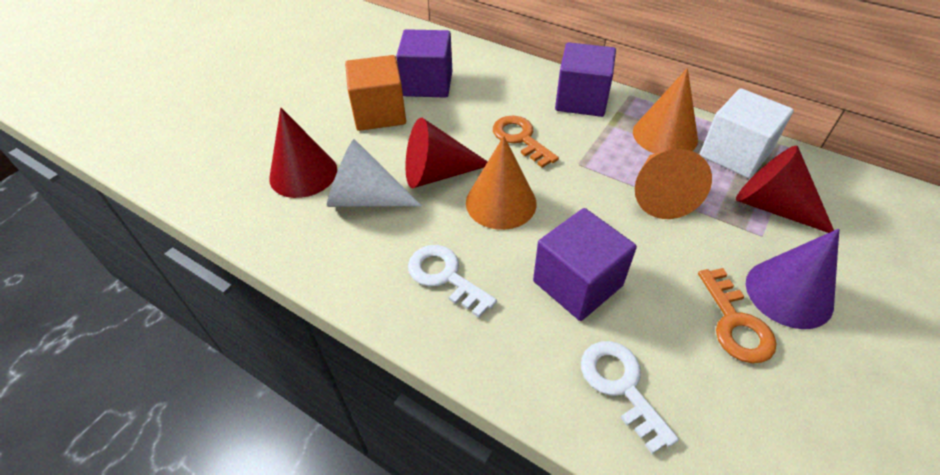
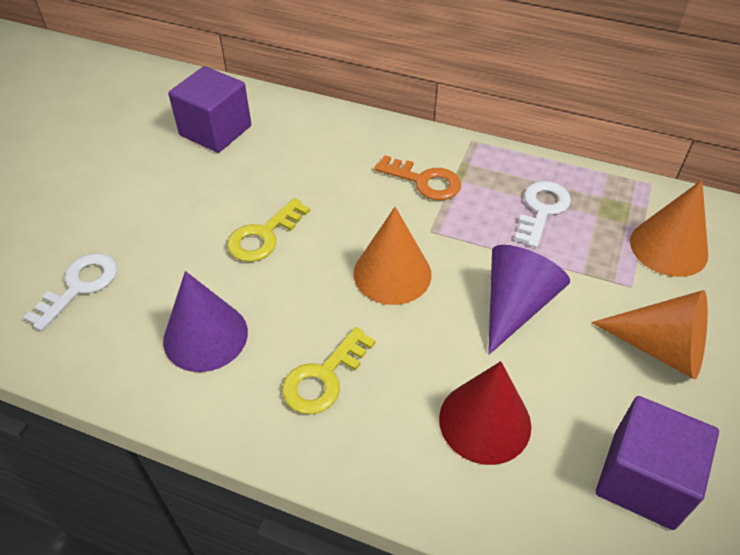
orange cube: 1 -> 0
orange key: 2 -> 1
purple cone: 1 -> 2
purple cube: 3 -> 2
red cone: 3 -> 1
white cone: 1 -> 0
white cube: 1 -> 0
yellow key: 0 -> 2

